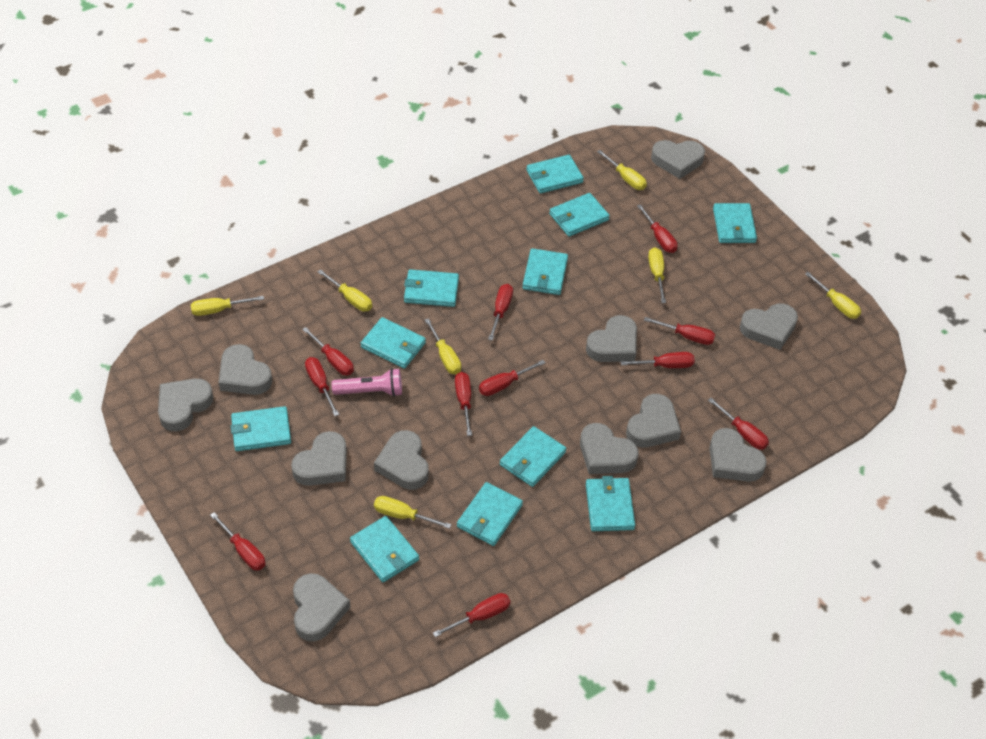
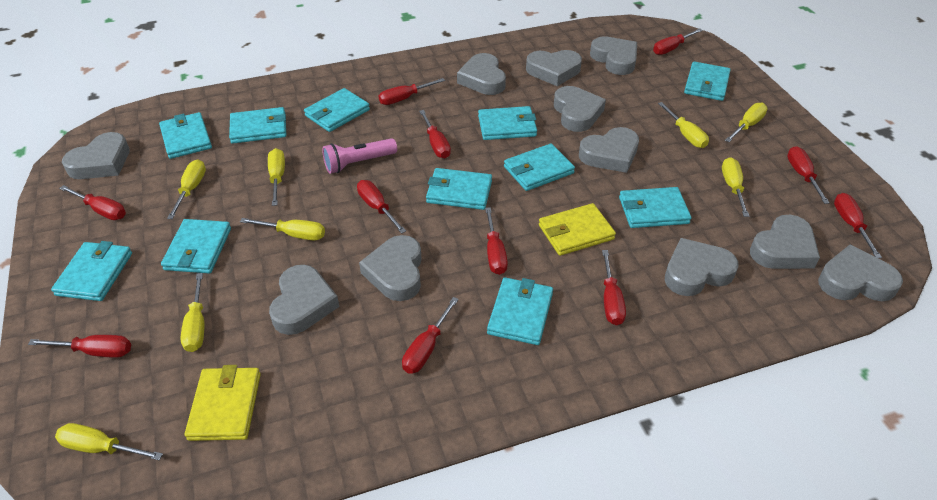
yellow screwdriver: 7 -> 8
yellow wallet: 0 -> 2

